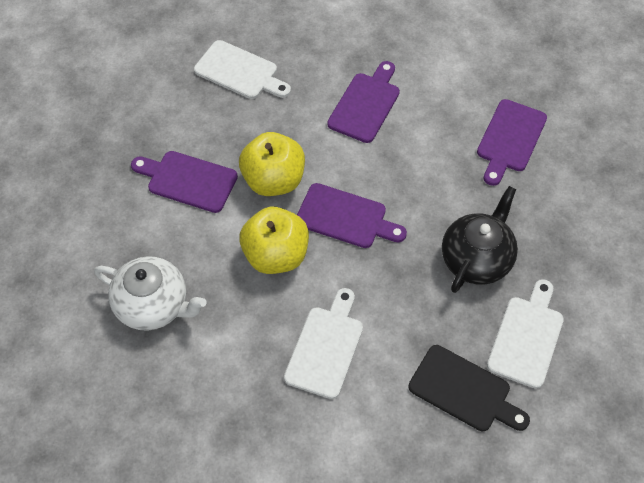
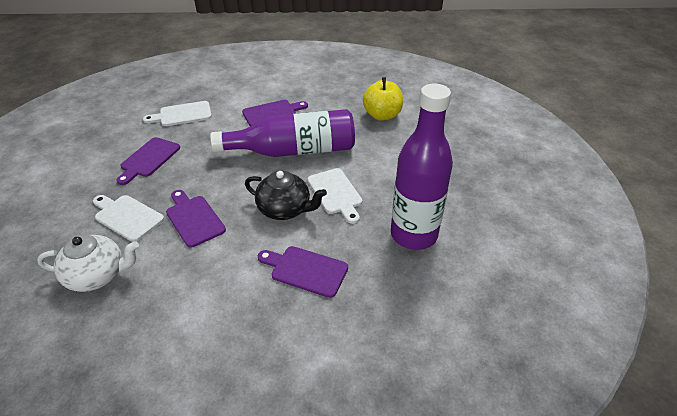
black cutting board: 1 -> 0
purple bottle: 0 -> 2
yellow apple: 2 -> 1

